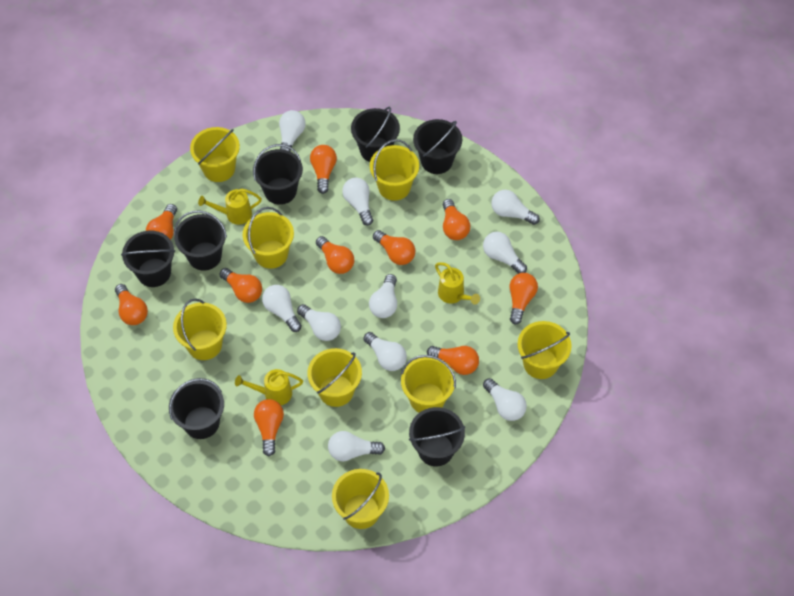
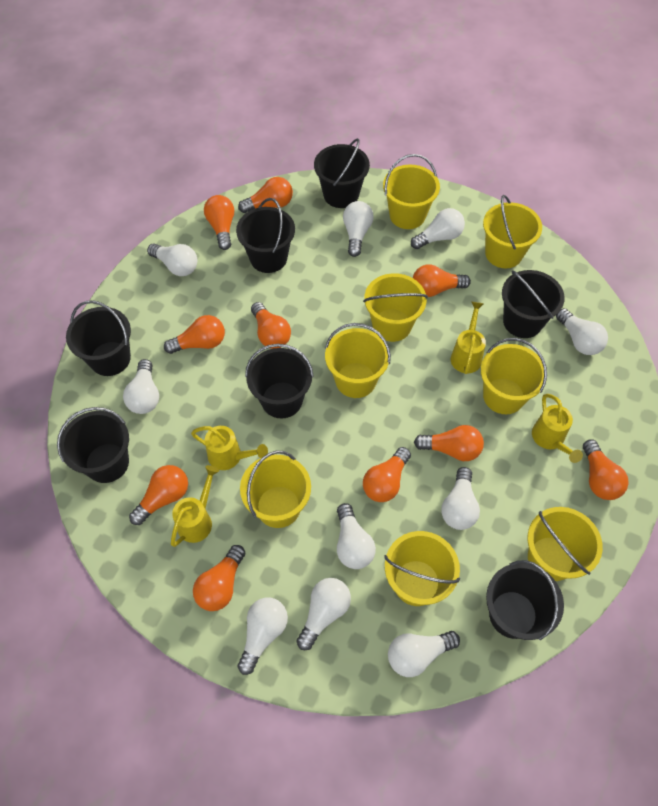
yellow watering can: 3 -> 4

